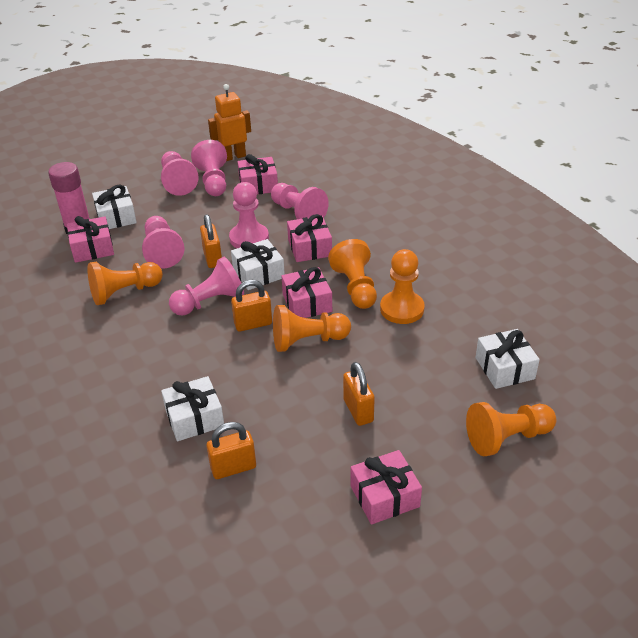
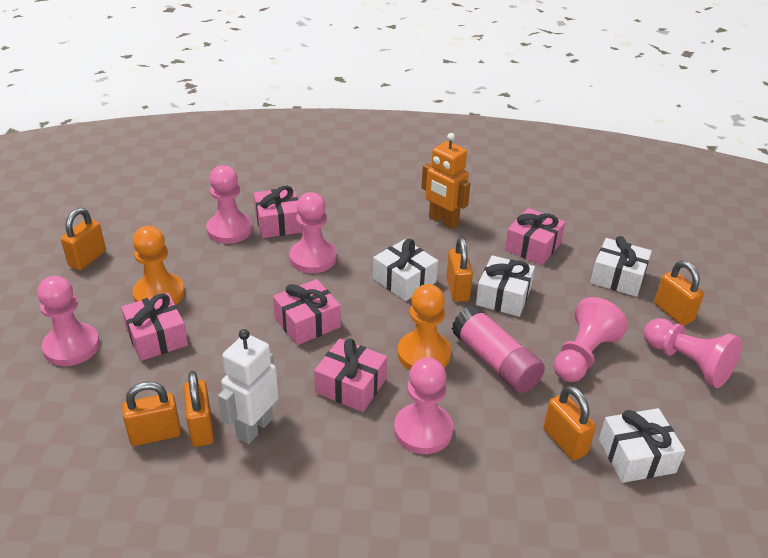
orange padlock: 4 -> 6
orange pawn: 5 -> 2
white robot: 0 -> 1

